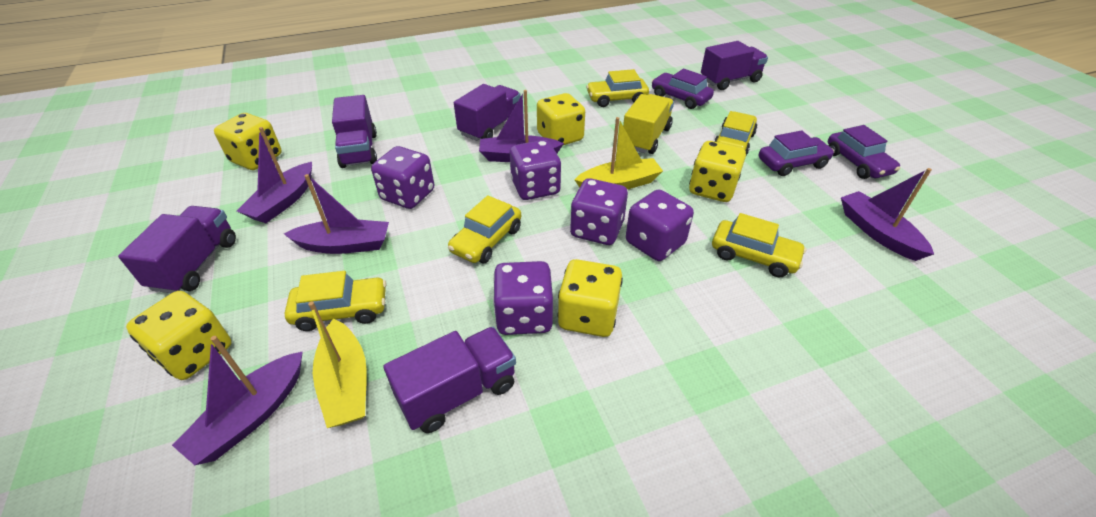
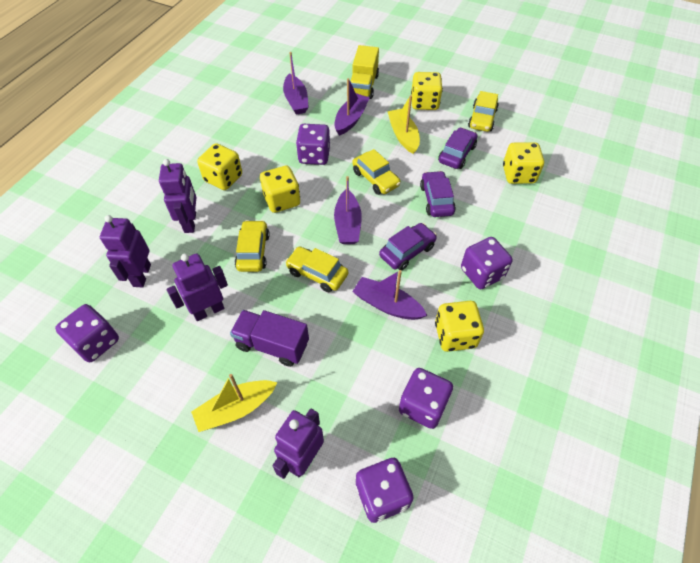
purple boat: 5 -> 4
purple robot: 0 -> 4
purple truck: 5 -> 1
yellow car: 5 -> 4

